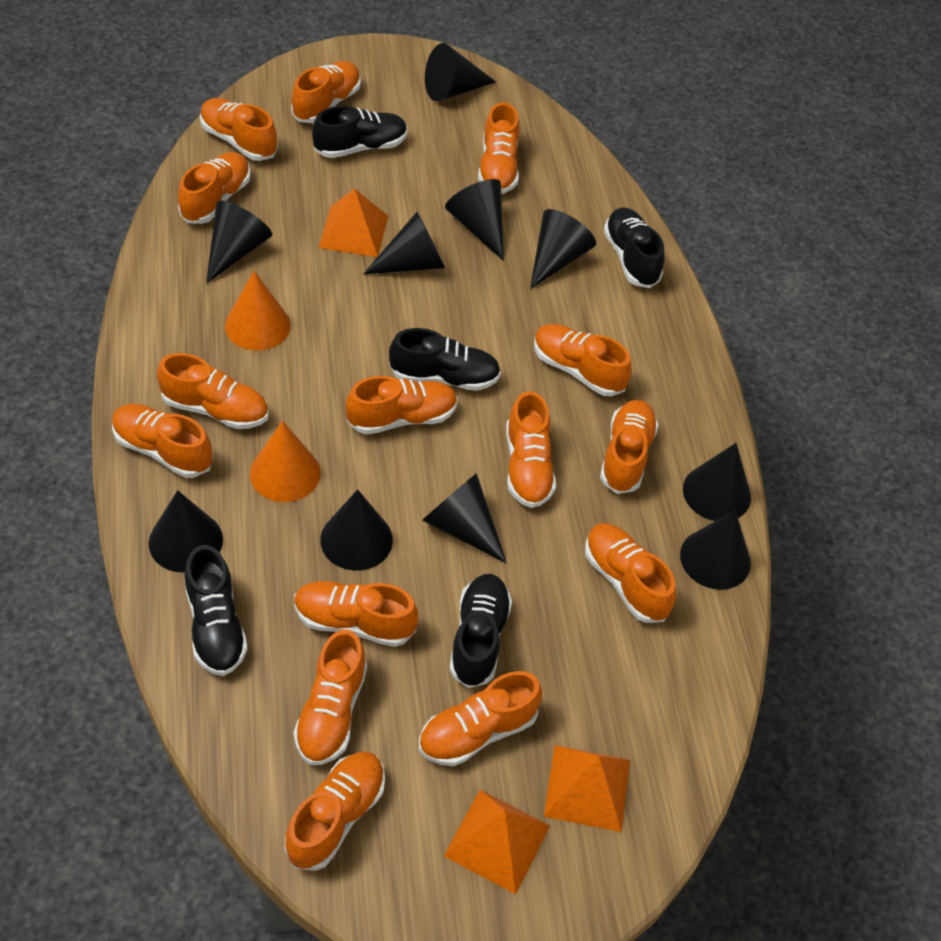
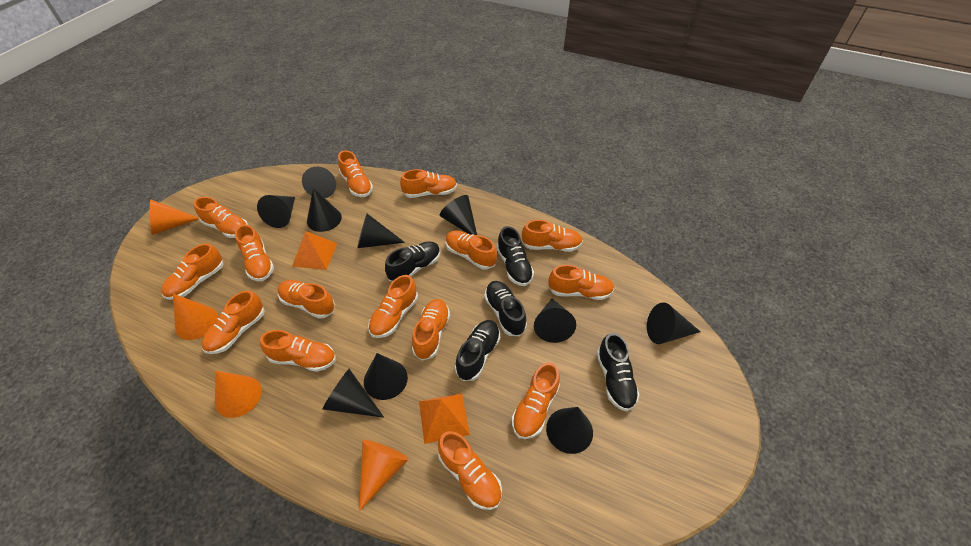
orange cone: 2 -> 4
orange pyramid: 3 -> 2

